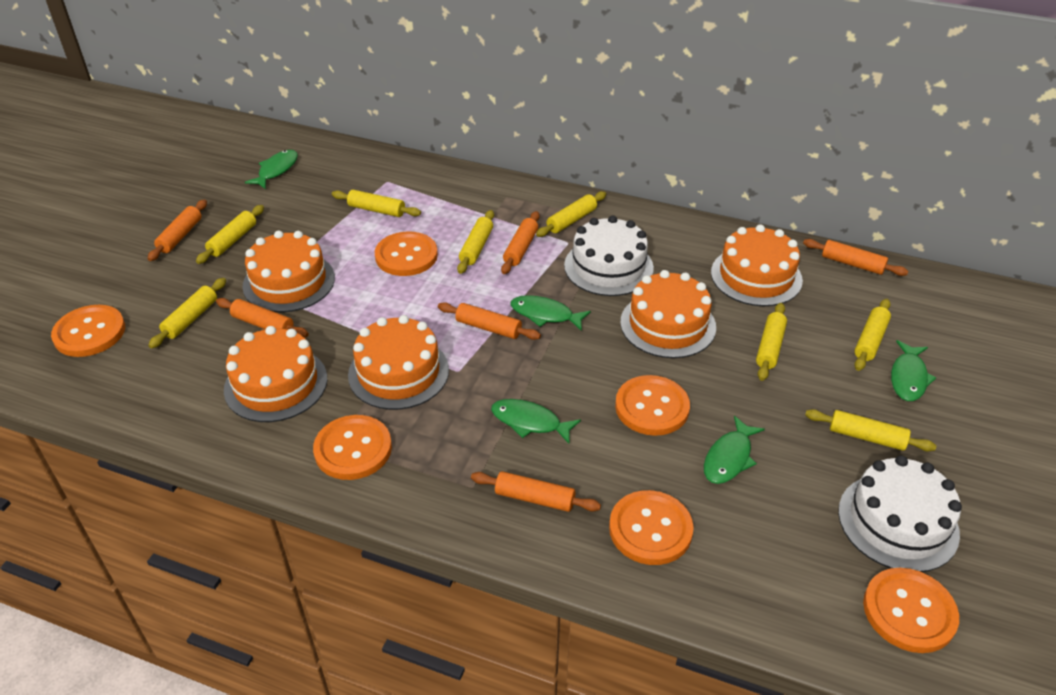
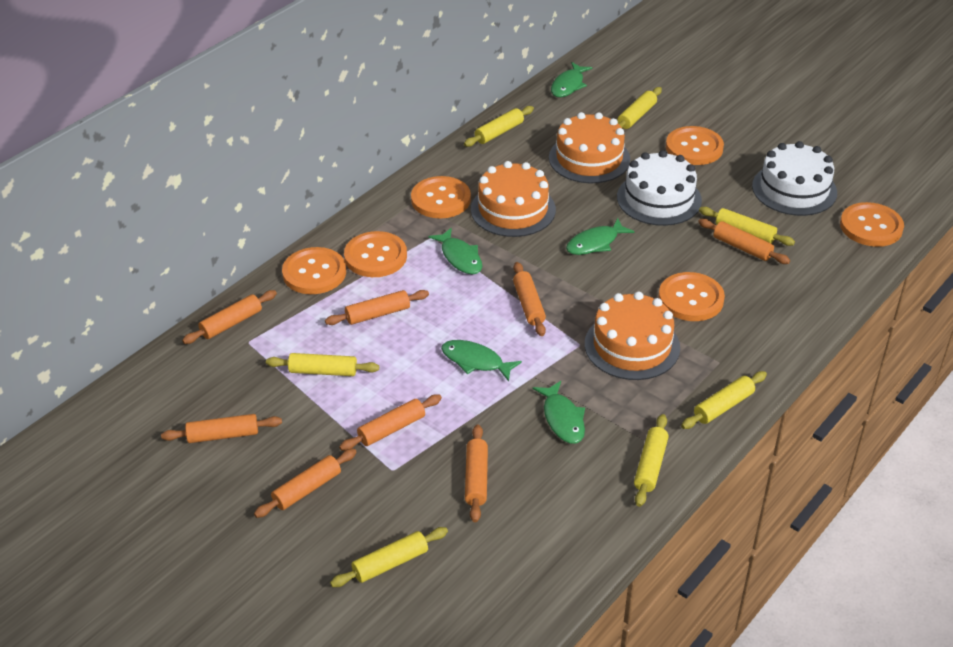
orange cake: 5 -> 3
orange rolling pin: 6 -> 8
yellow rolling pin: 8 -> 7

